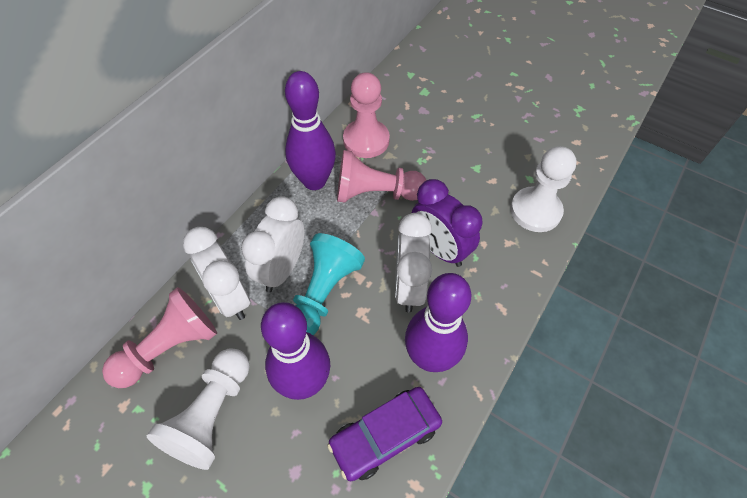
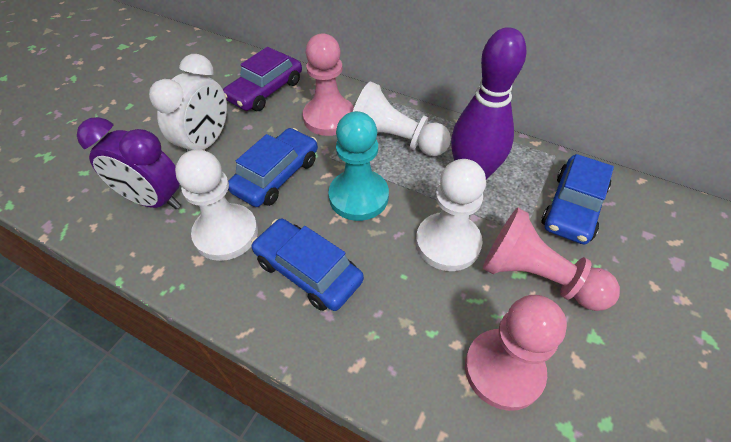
blue car: 0 -> 3
purple bowling pin: 3 -> 1
white clock: 3 -> 1
white pawn: 2 -> 3

